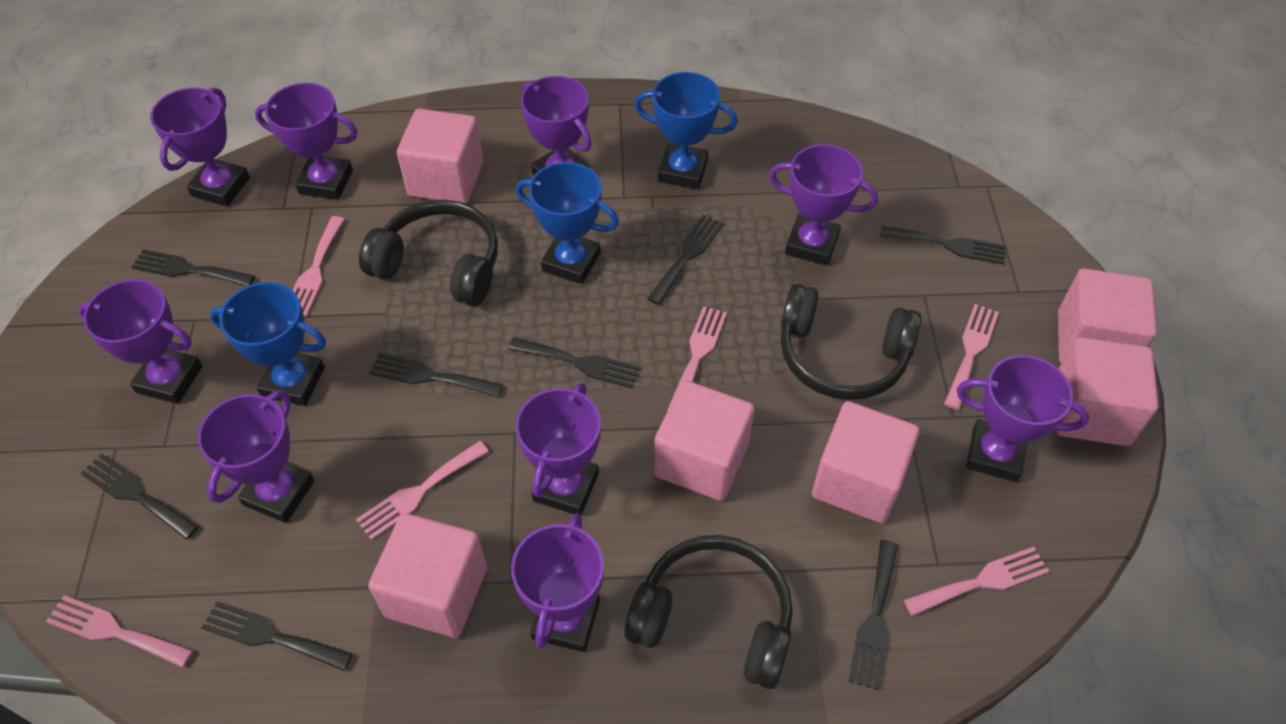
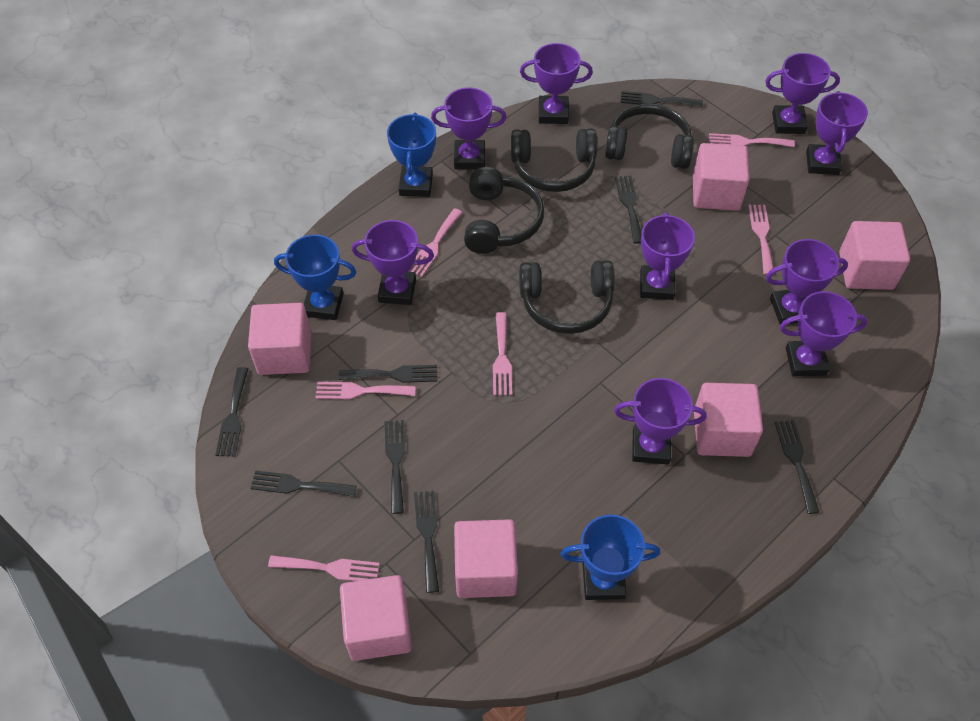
black headphones: 3 -> 4

